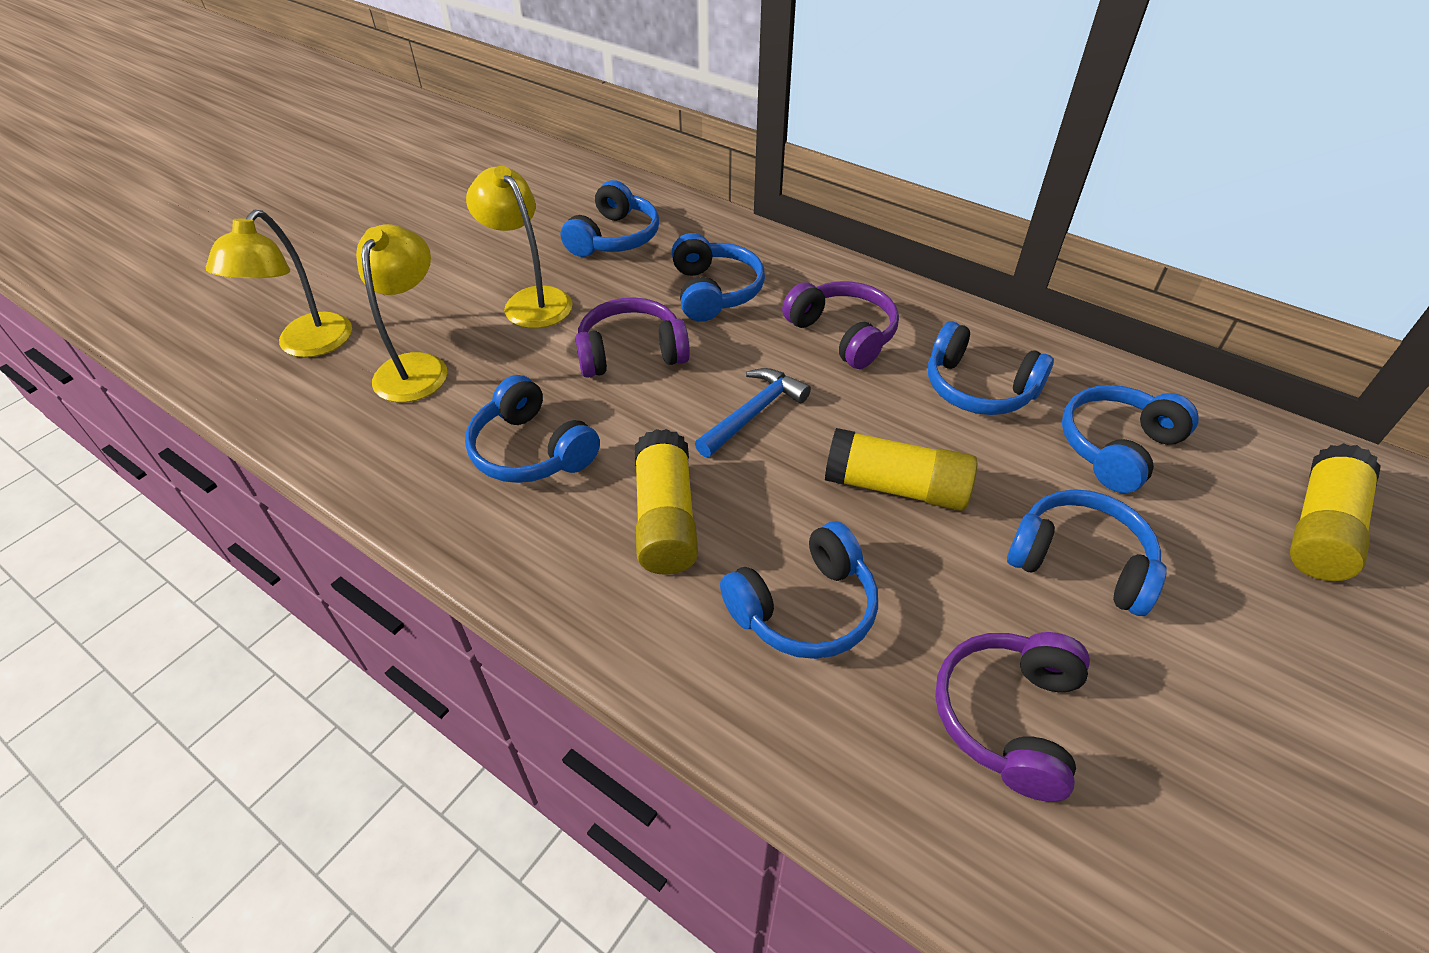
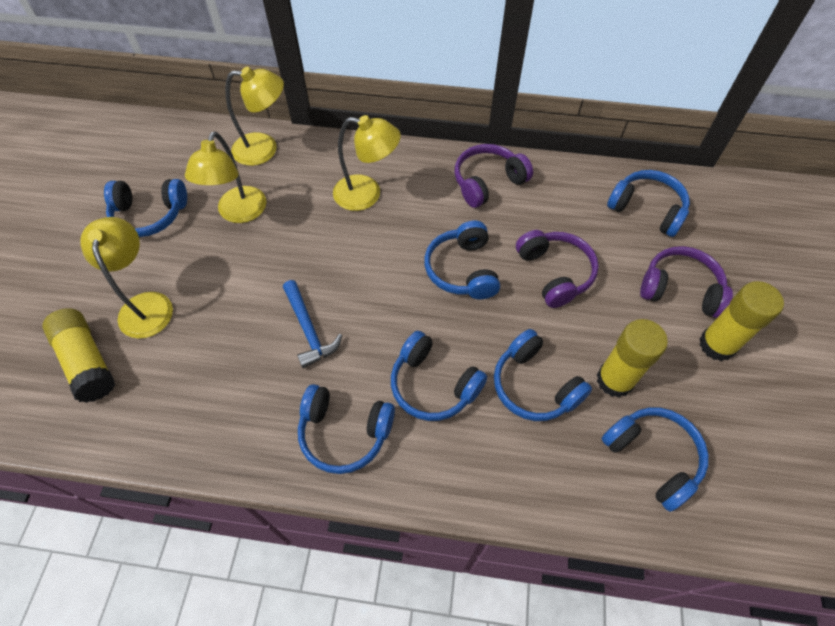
yellow lamp: 3 -> 4

